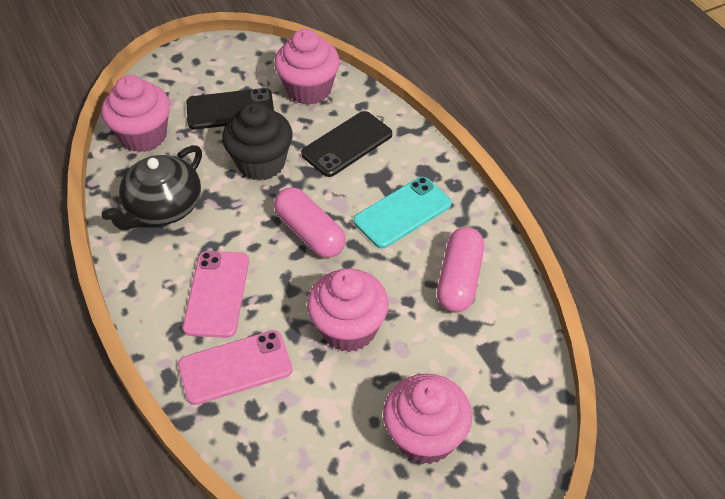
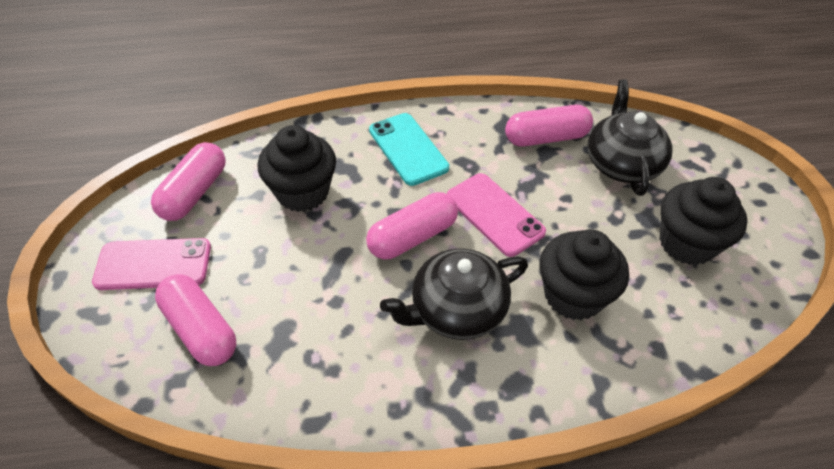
black cupcake: 1 -> 3
black phone: 2 -> 0
black teapot: 1 -> 2
pink capsule: 2 -> 4
pink cupcake: 4 -> 0

